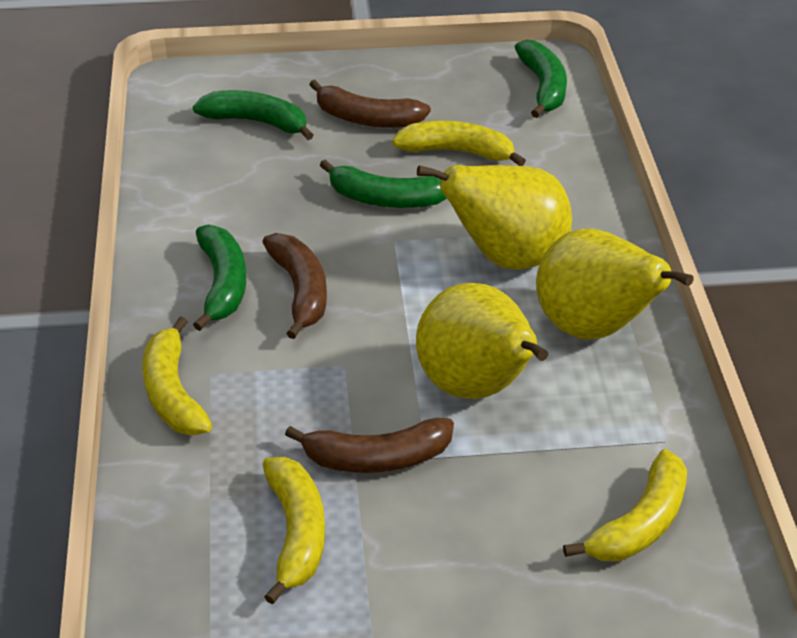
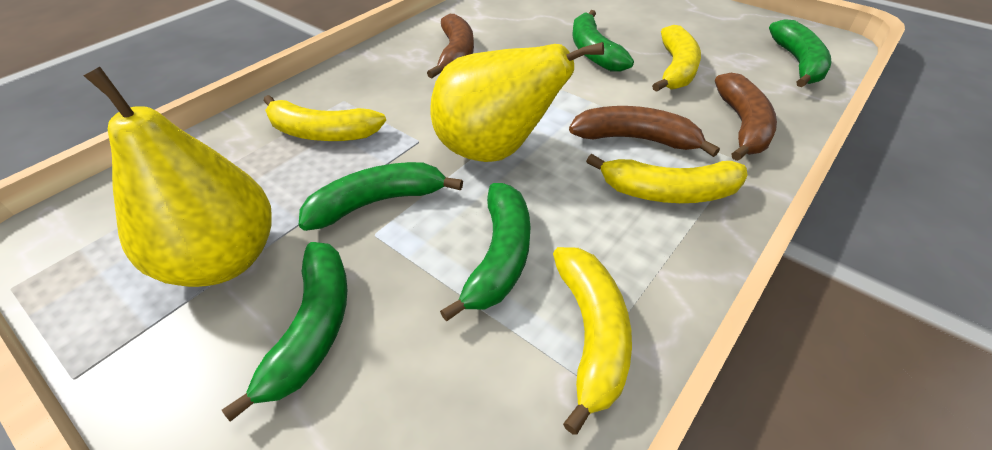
green banana: 4 -> 5
yellow pear: 3 -> 2

